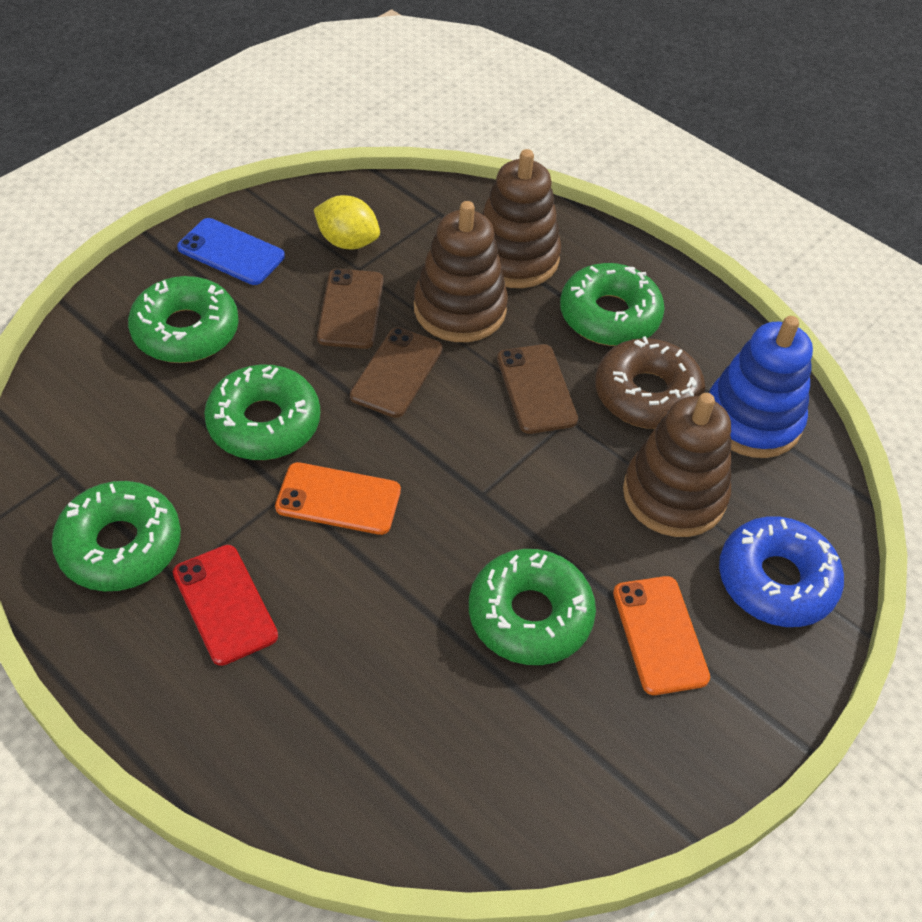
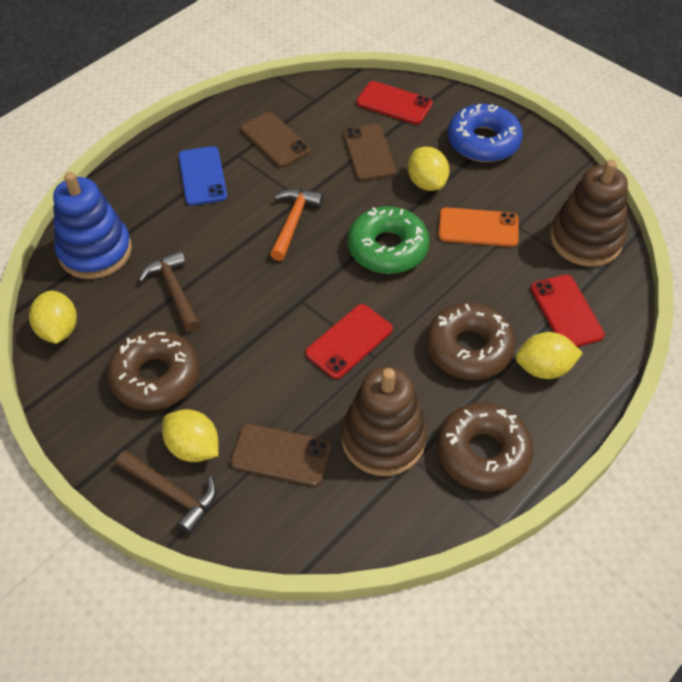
brown donut: 1 -> 3
brown hammer: 0 -> 2
brown stacking toy: 3 -> 2
green donut: 5 -> 1
orange hammer: 0 -> 1
orange phone: 2 -> 1
red phone: 1 -> 3
yellow lemon: 1 -> 4

